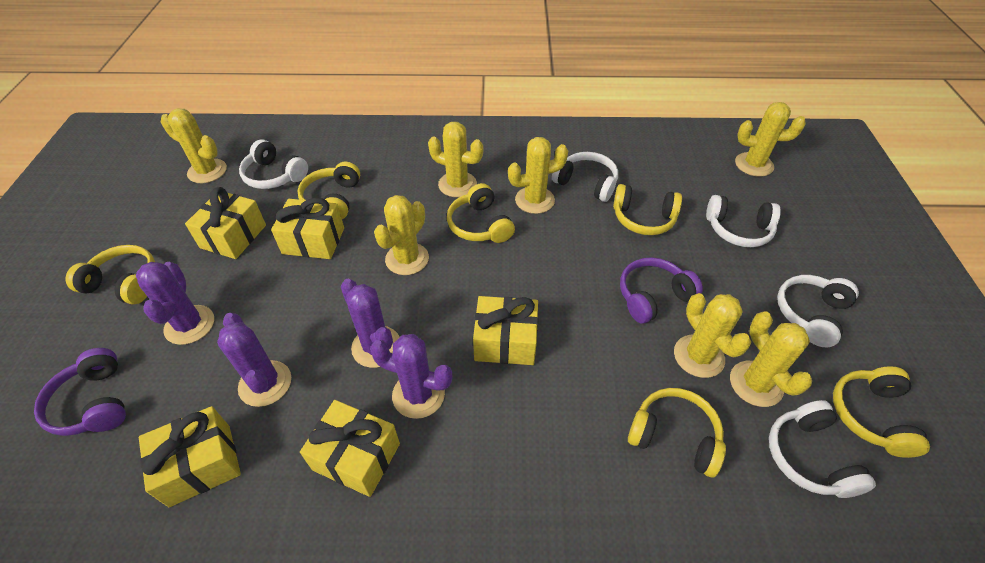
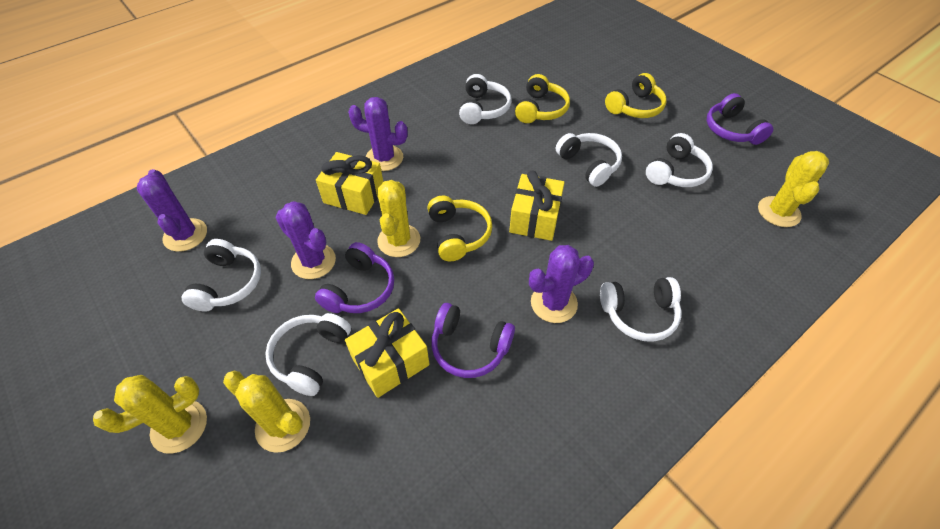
purple headphones: 2 -> 3
white headphones: 5 -> 6
yellow cactus: 7 -> 4
yellow gift: 5 -> 3
yellow headphones: 6 -> 3

